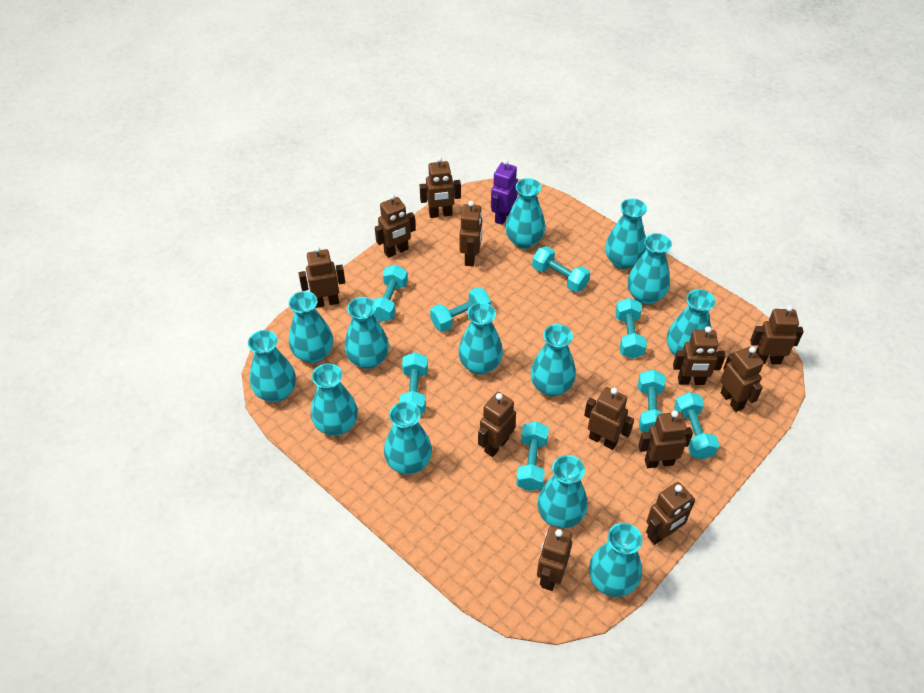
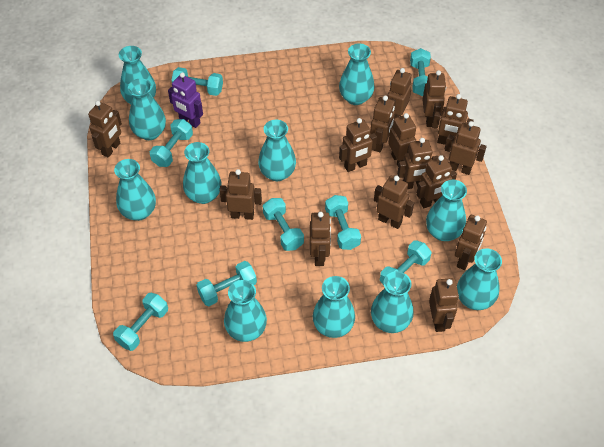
brown robot: 12 -> 15
turquoise vase: 13 -> 11

